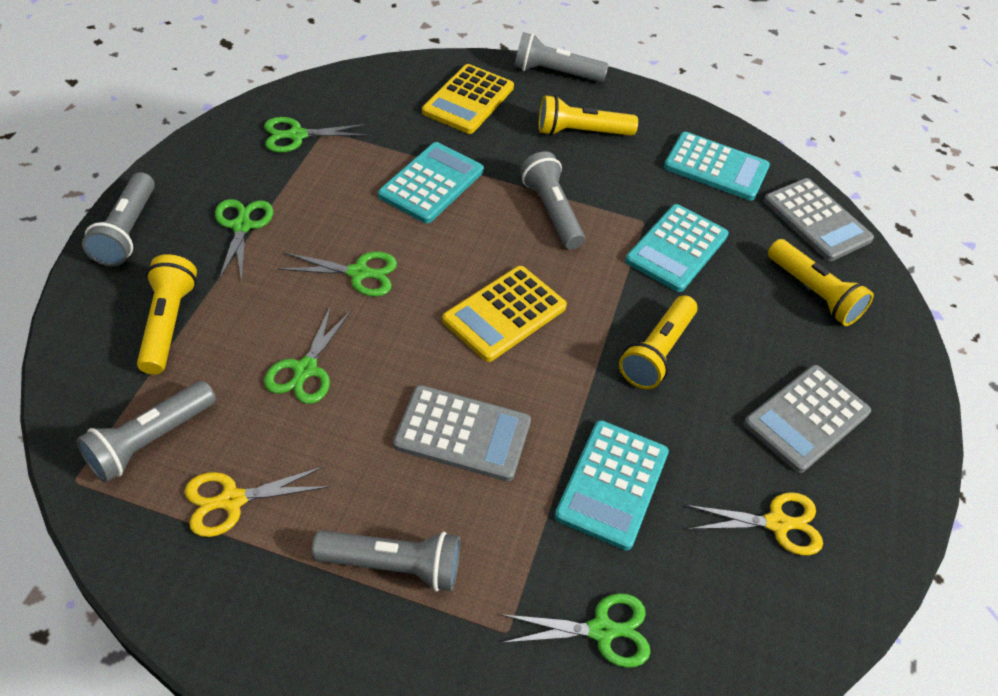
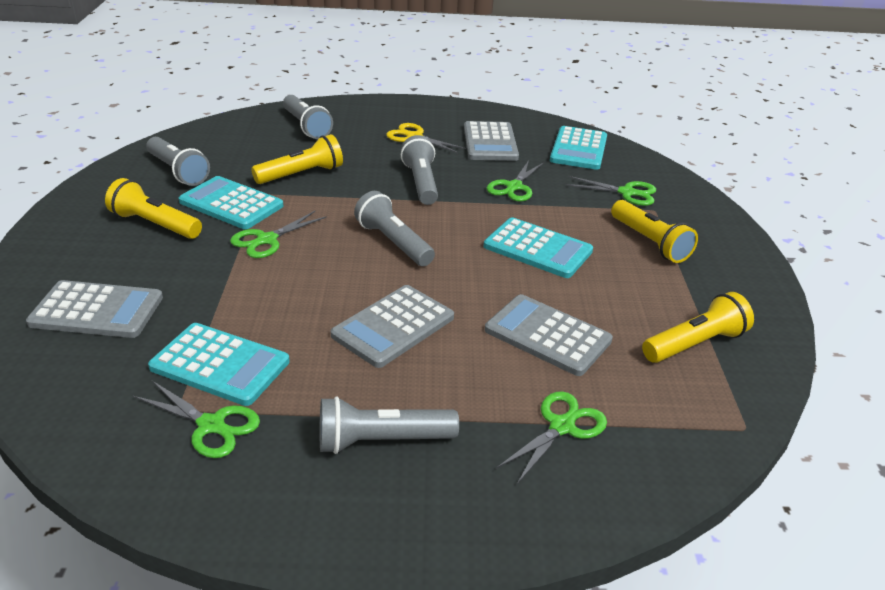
grey calculator: 3 -> 4
yellow calculator: 2 -> 0
yellow scissors: 2 -> 1

